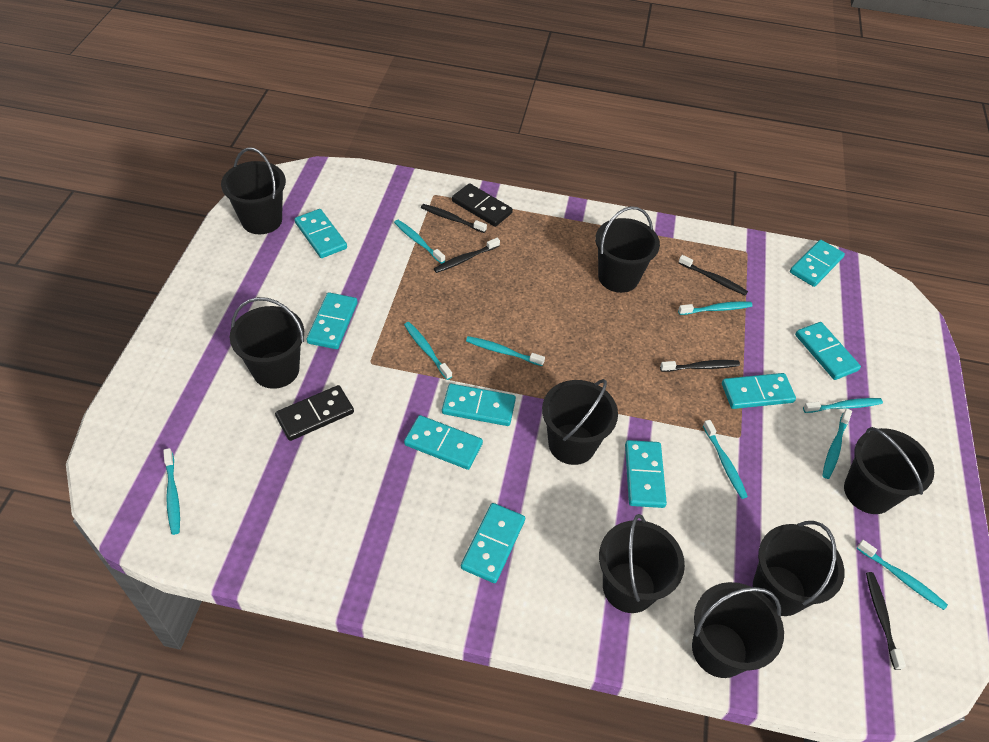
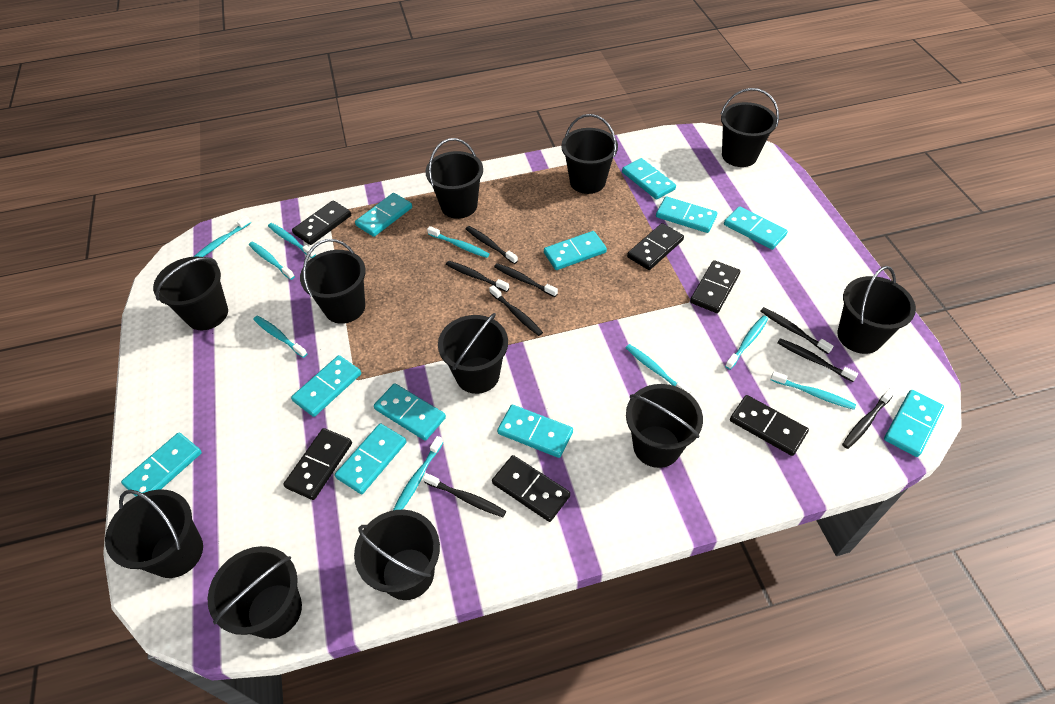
black bucket: 8 -> 11
black domino: 2 -> 6
black toothbrush: 5 -> 8
turquoise domino: 9 -> 11

